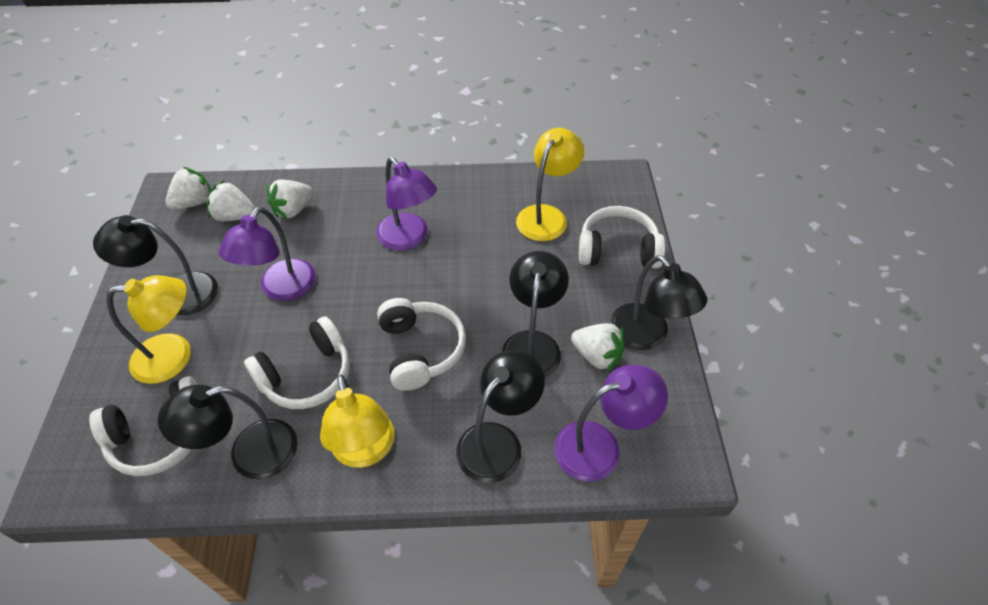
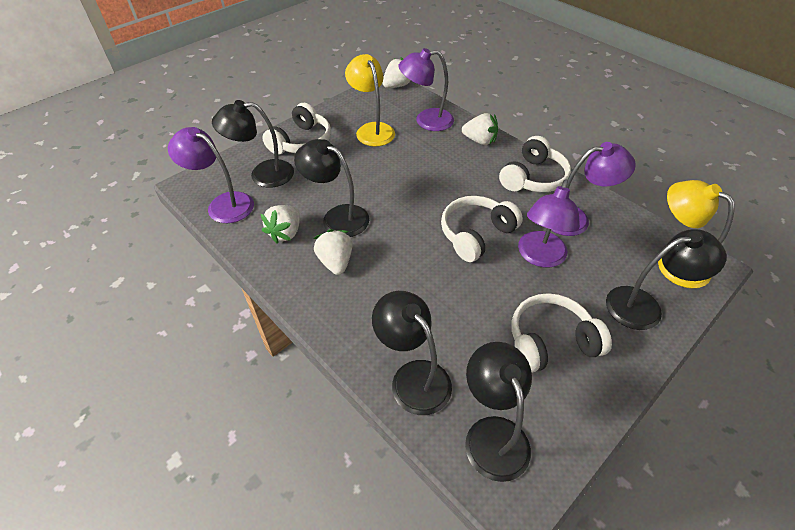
purple lamp: 3 -> 4
yellow lamp: 3 -> 2

